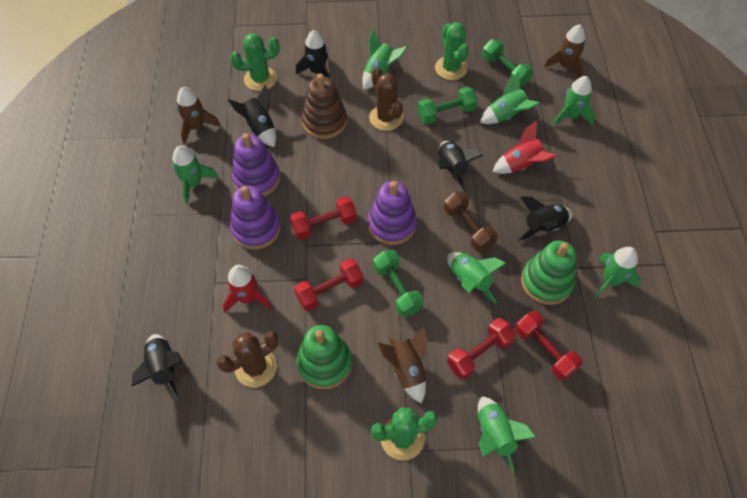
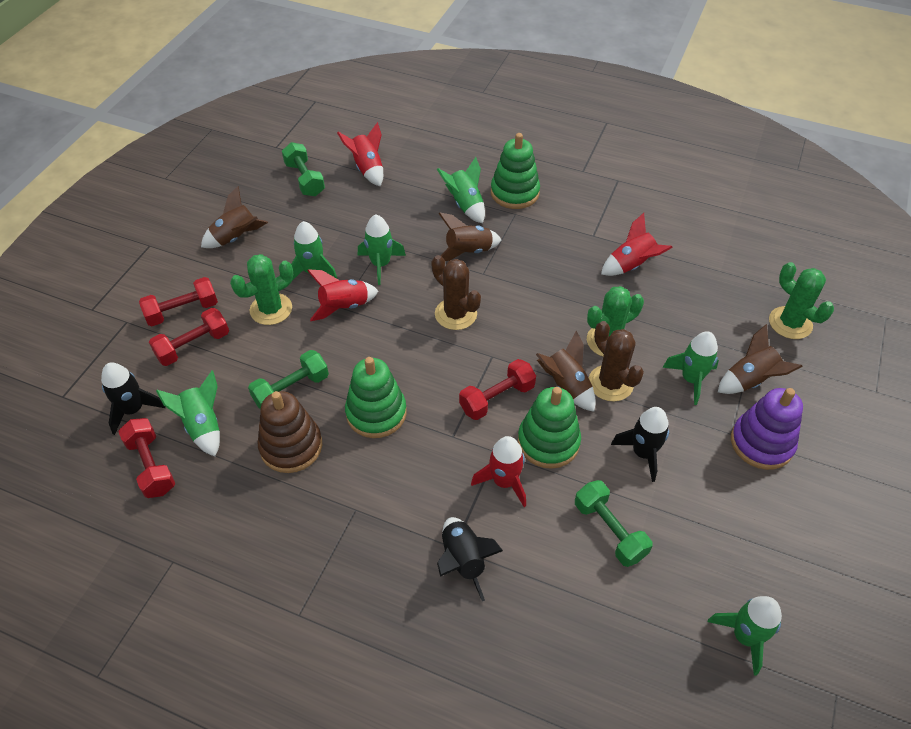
black rocket: 5 -> 3
brown dumbbell: 1 -> 0
brown rocket: 3 -> 4
green rocket: 7 -> 6
green stacking toy: 2 -> 3
purple stacking toy: 3 -> 1
red rocket: 2 -> 4

